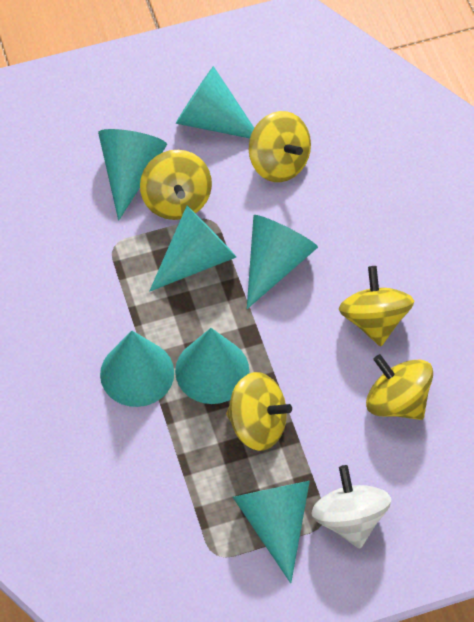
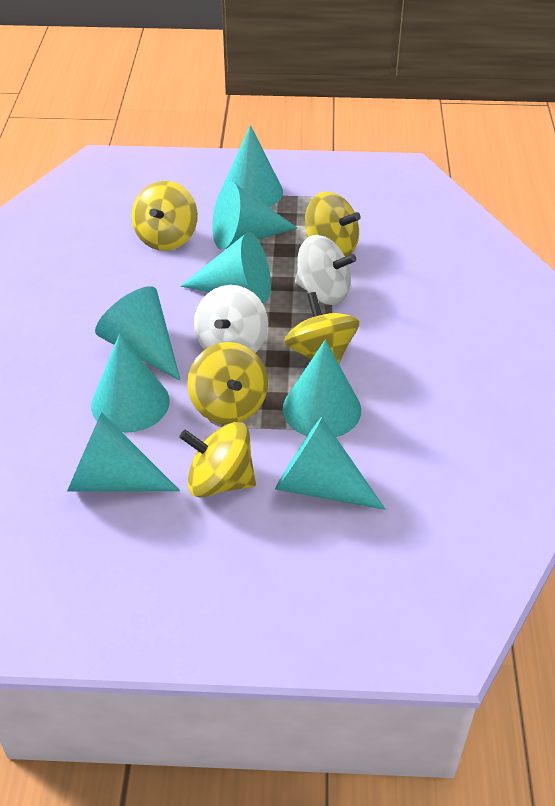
turquoise cone: 7 -> 8
white spinning top: 1 -> 2

